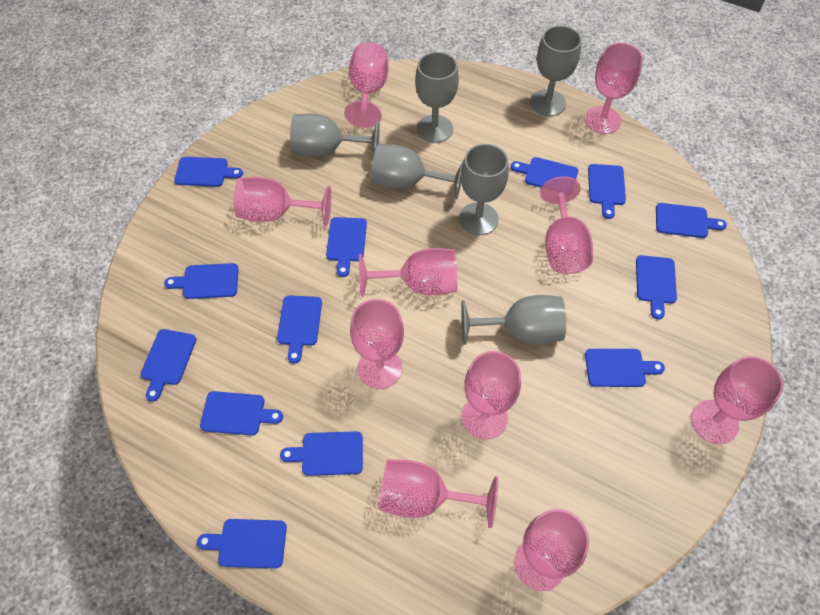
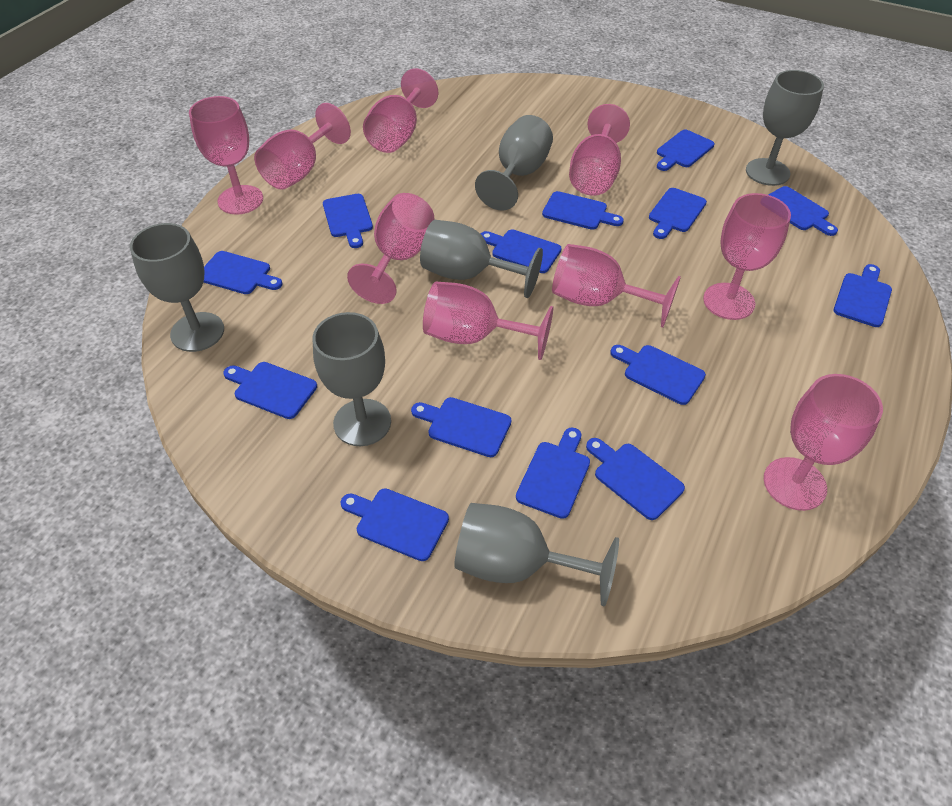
blue cutting board: 13 -> 14
pink goblet: 10 -> 9

